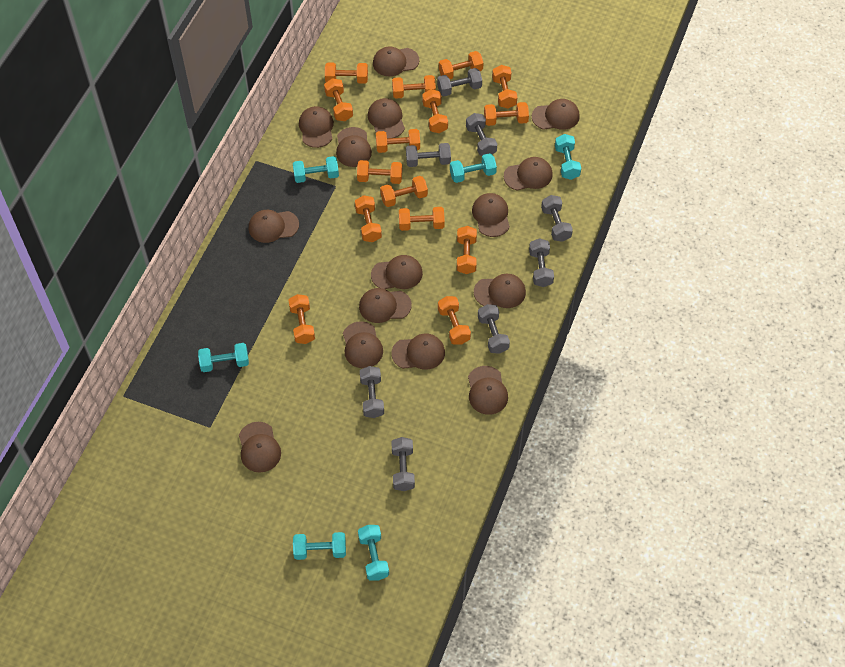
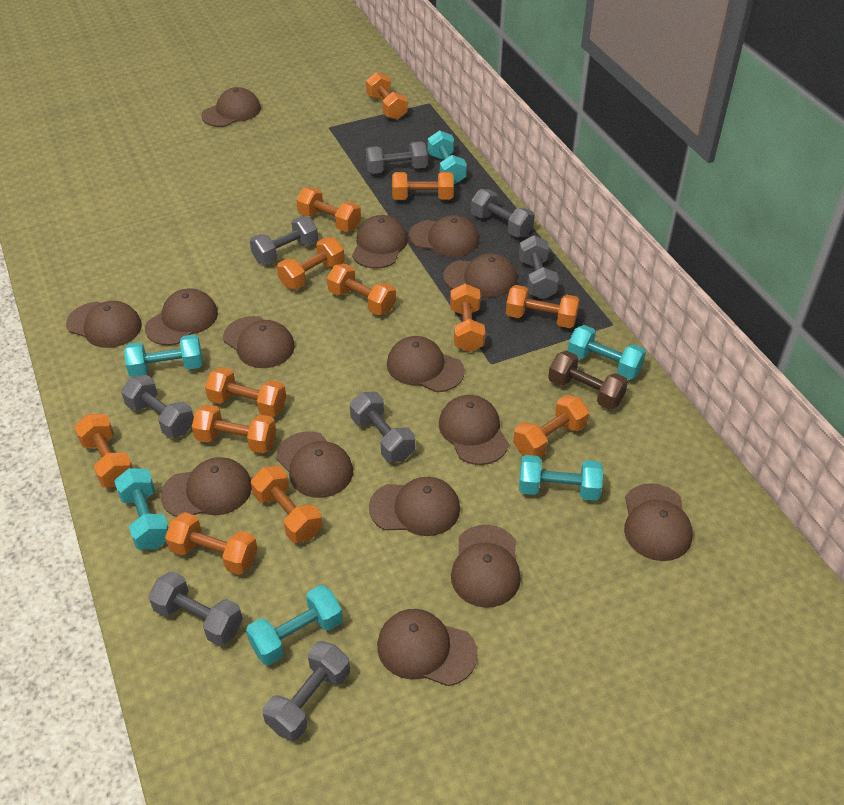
brown dumbbell: 0 -> 1
orange dumbbell: 15 -> 13

